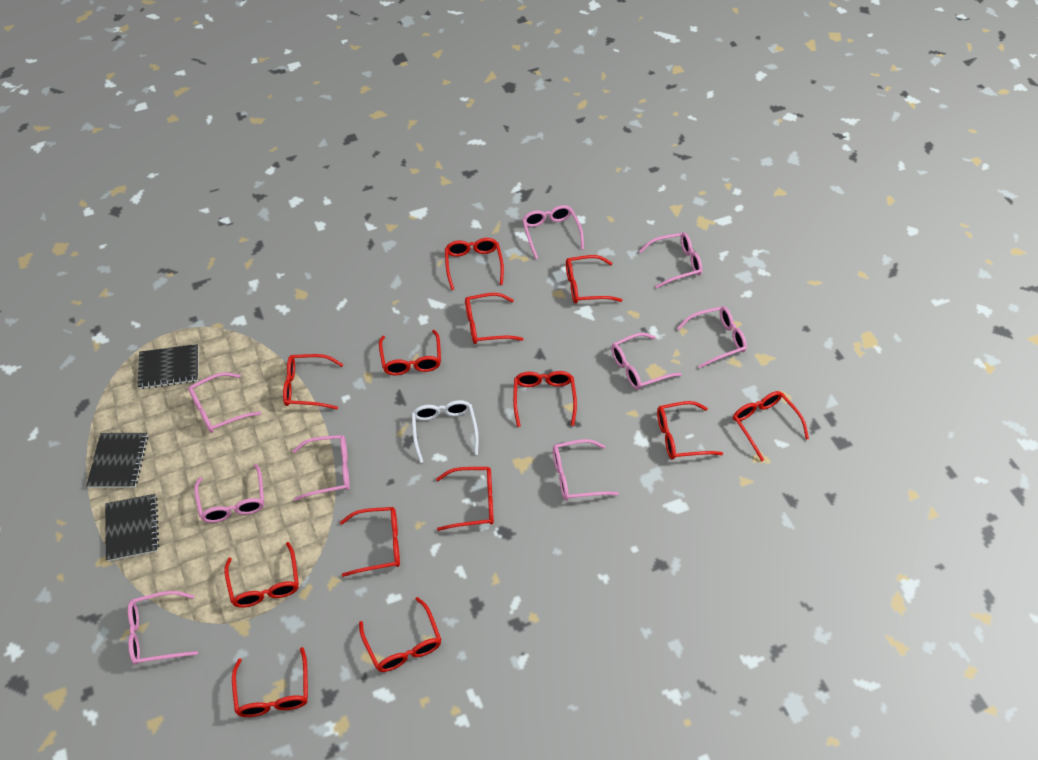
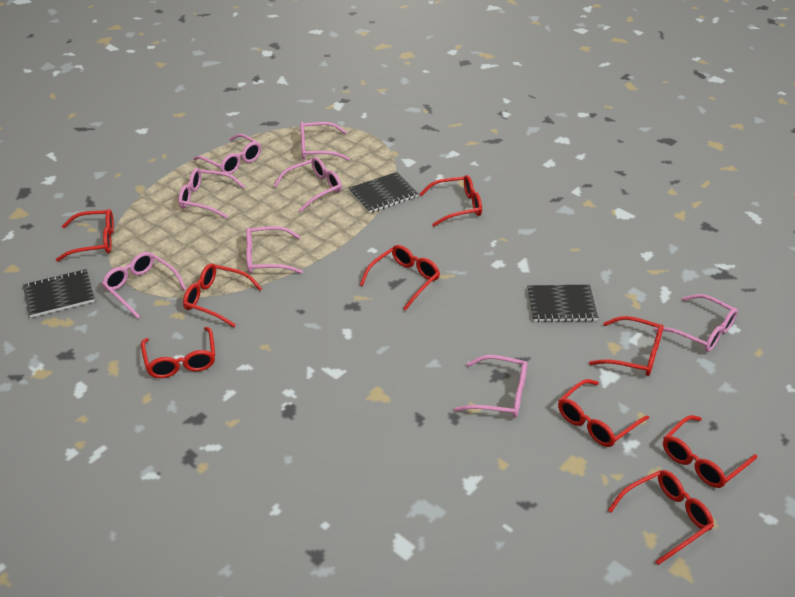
pink glasses: 9 -> 8
red glasses: 13 -> 9
white glasses: 1 -> 0

